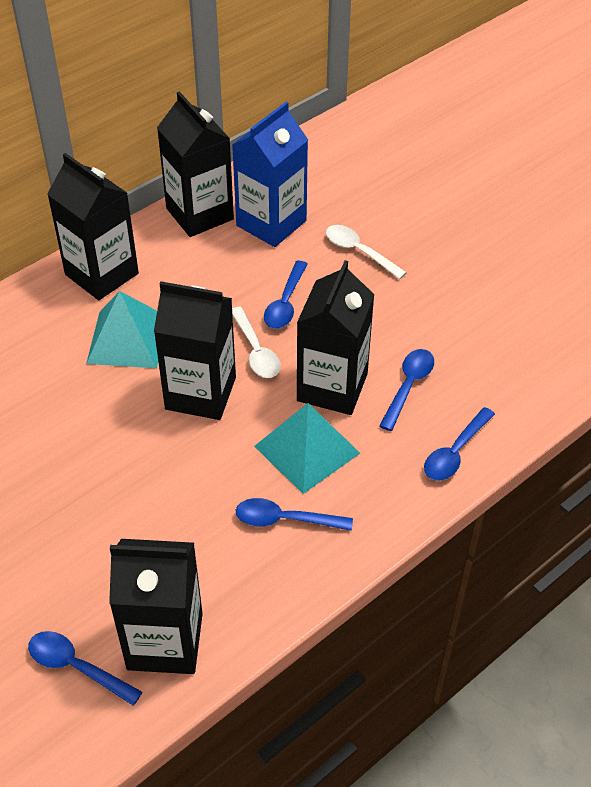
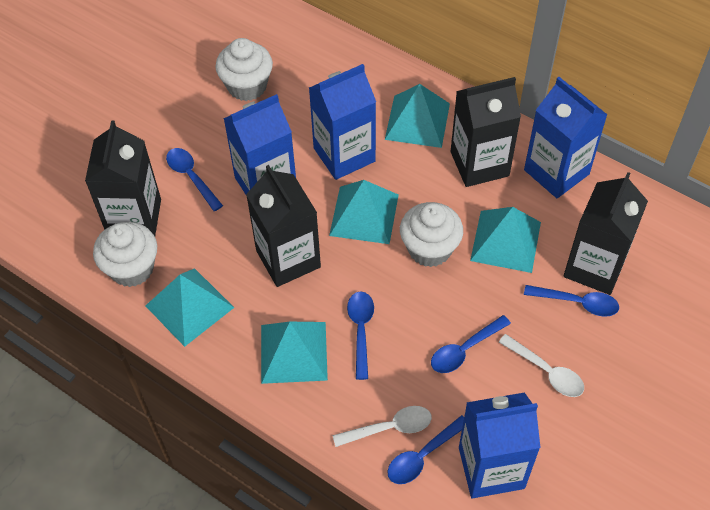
black carton: 5 -> 4
blue carton: 1 -> 4
turquoise pyramid: 2 -> 5
white cupcake: 0 -> 3

